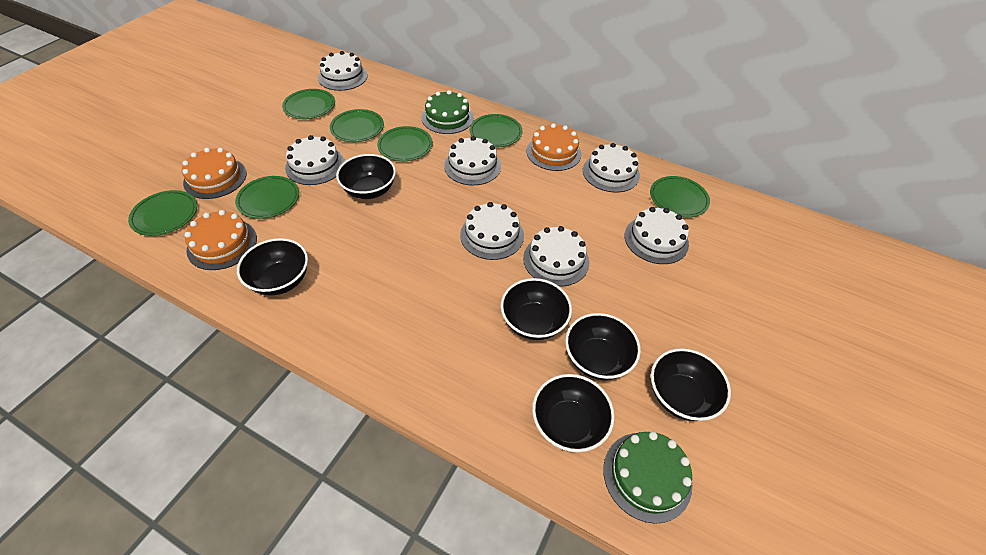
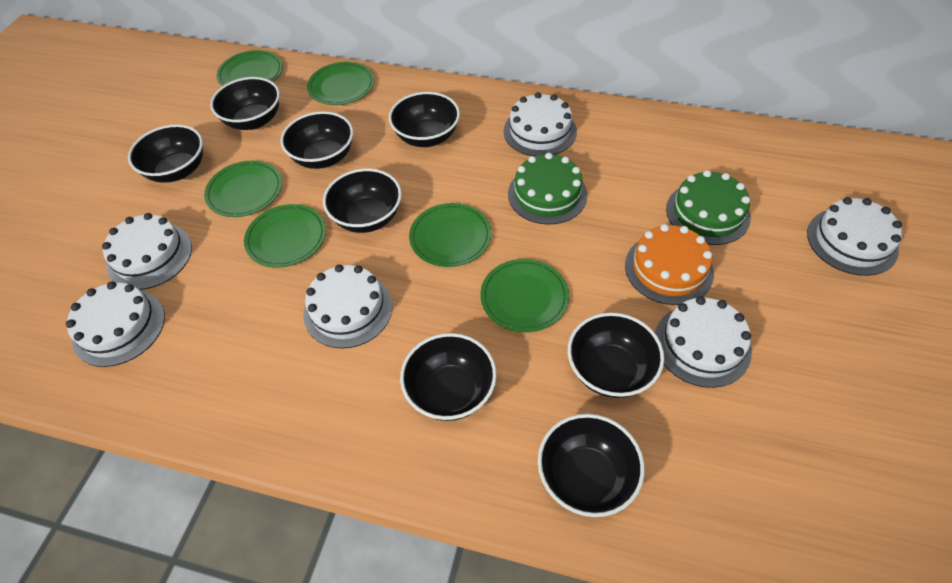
black bowl: 6 -> 8
green plate: 7 -> 6
orange cake: 3 -> 1
white cake: 7 -> 6

